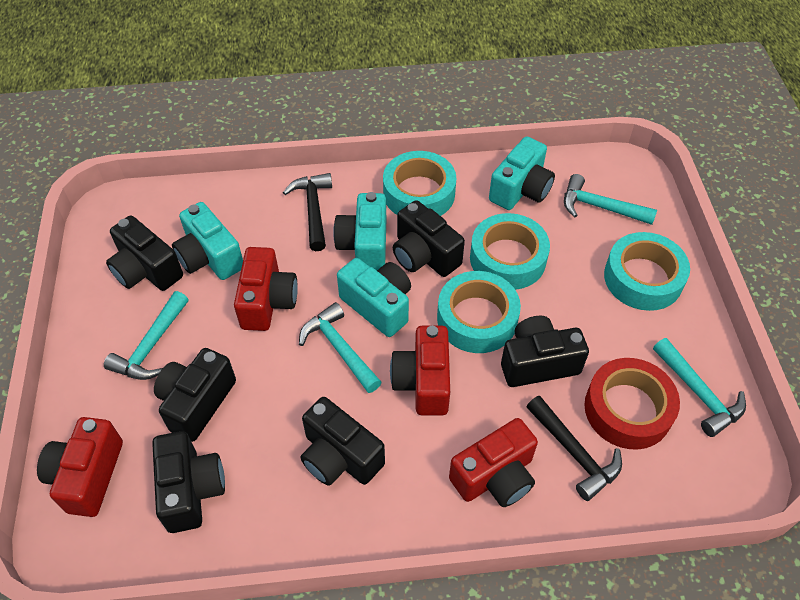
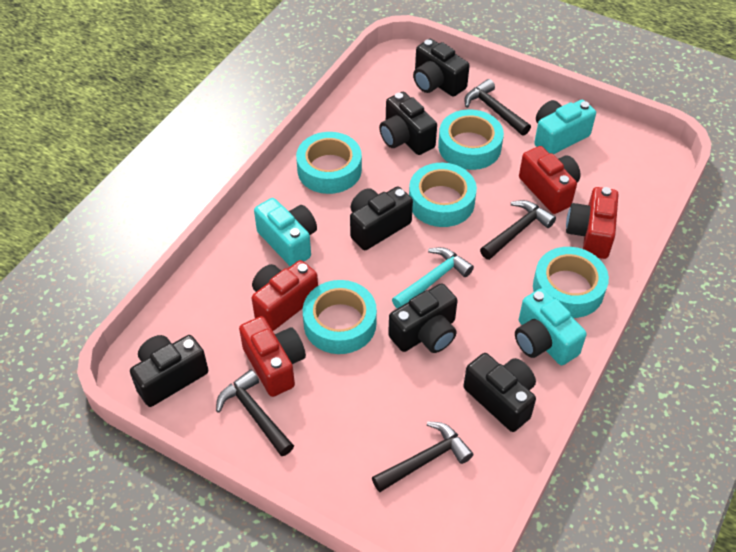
black hammer: 2 -> 4
red tape: 1 -> 0
turquoise camera: 4 -> 3
turquoise hammer: 4 -> 1
turquoise tape: 4 -> 5

